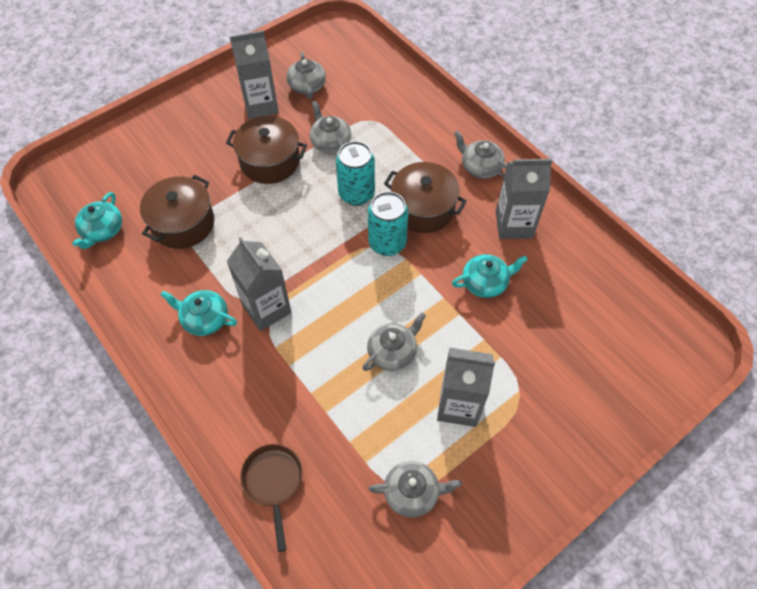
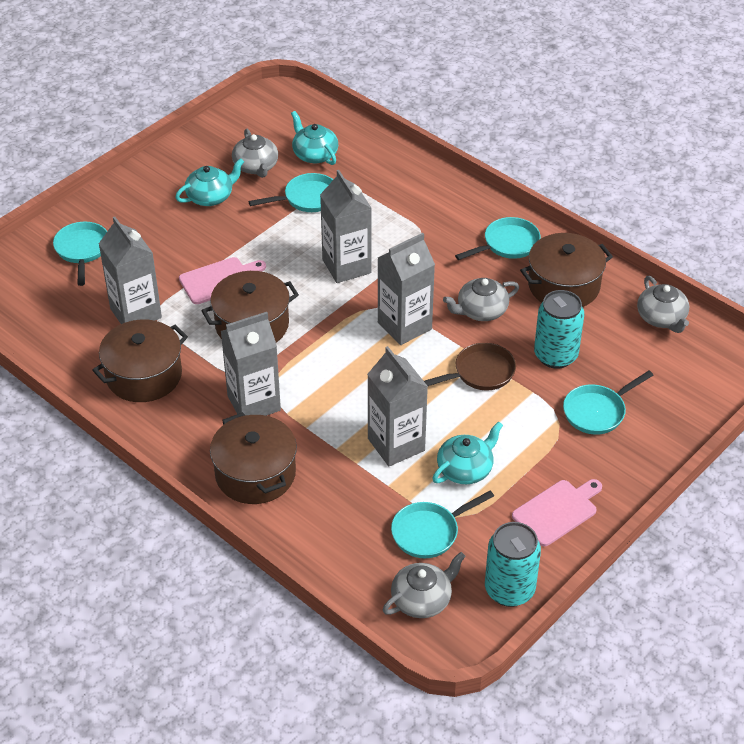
brown pot: 3 -> 4
grey carton: 4 -> 5
grey teapot: 5 -> 4
pink cutting board: 0 -> 2
turquoise pan: 0 -> 5

